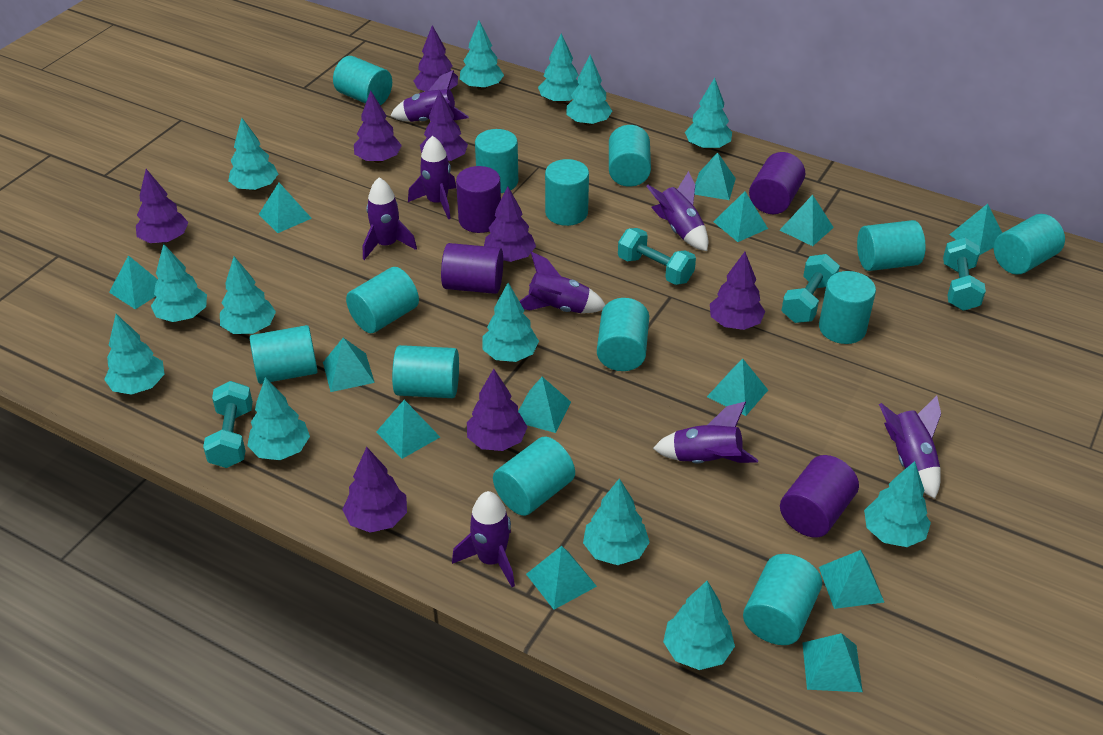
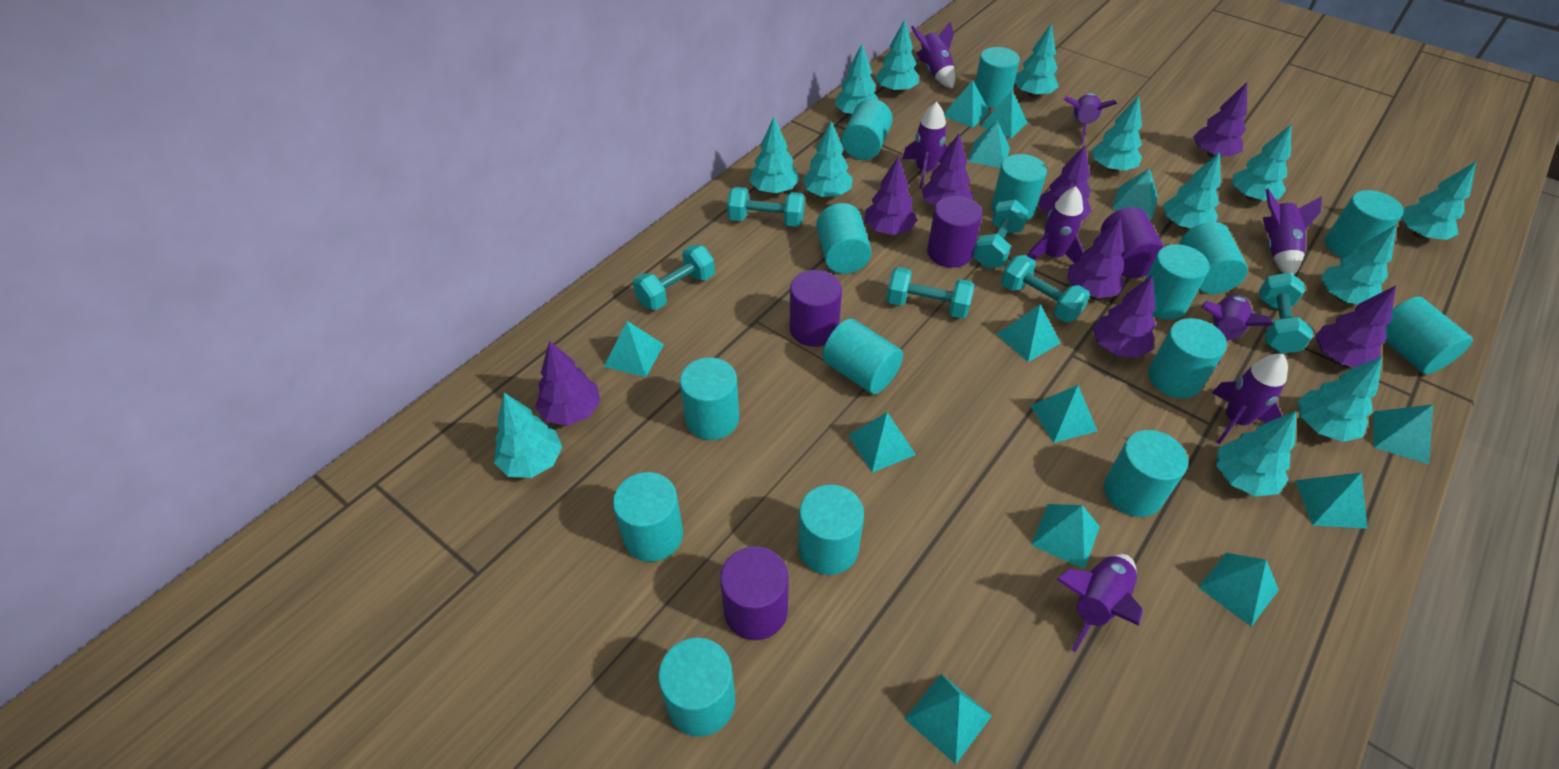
turquoise cylinder: 13 -> 15
turquoise dumbbell: 4 -> 6

